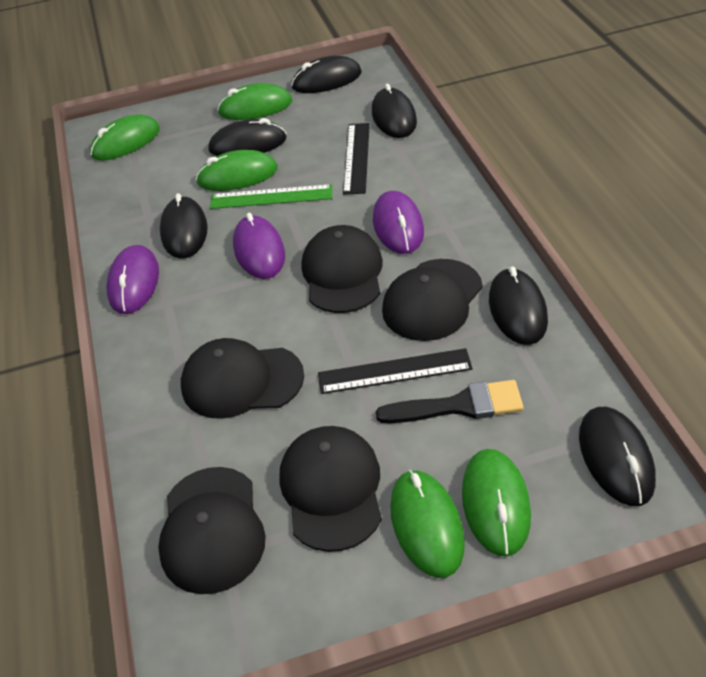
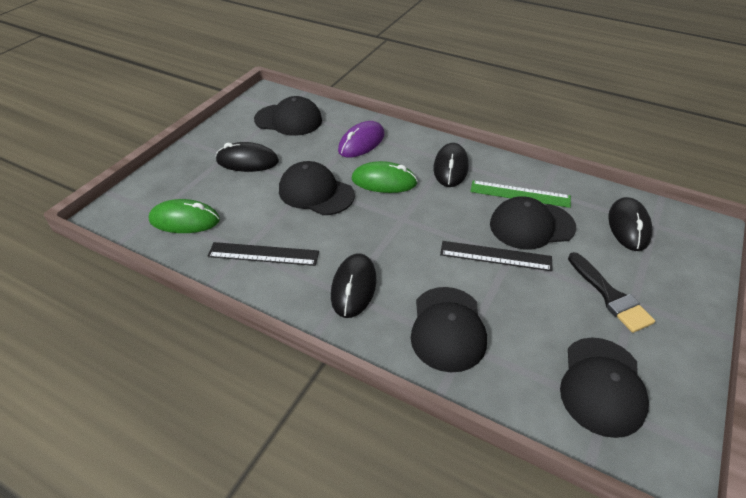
black mouse: 6 -> 4
green mouse: 5 -> 2
purple mouse: 3 -> 1

